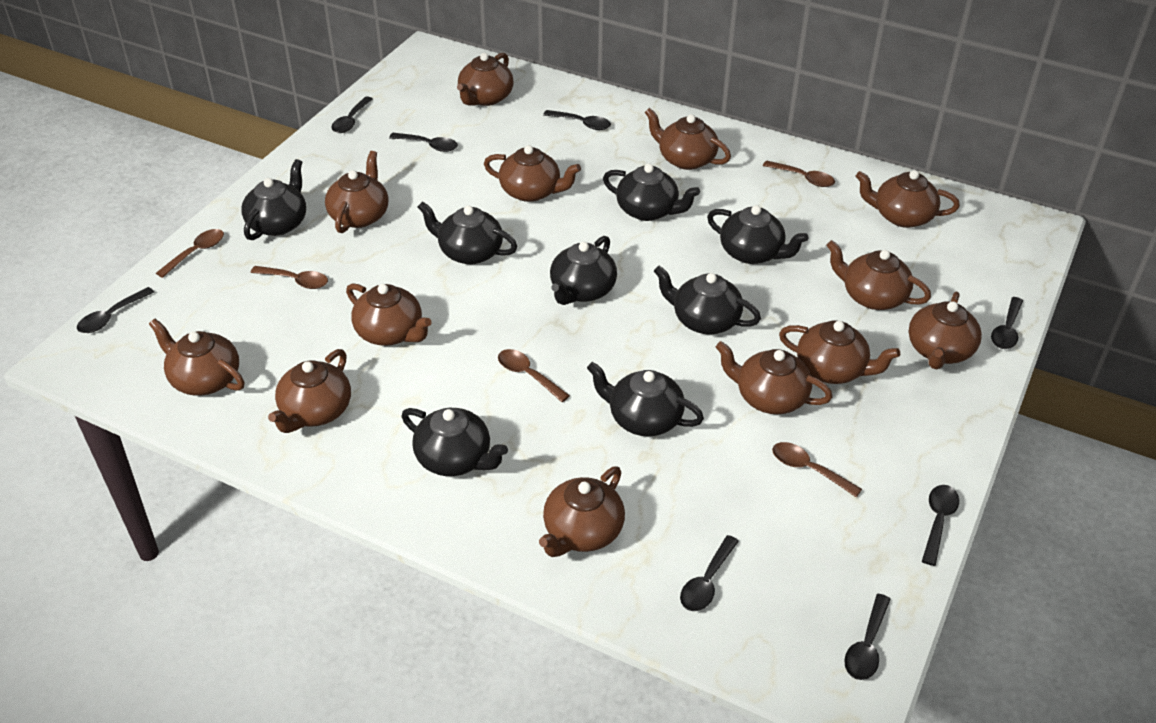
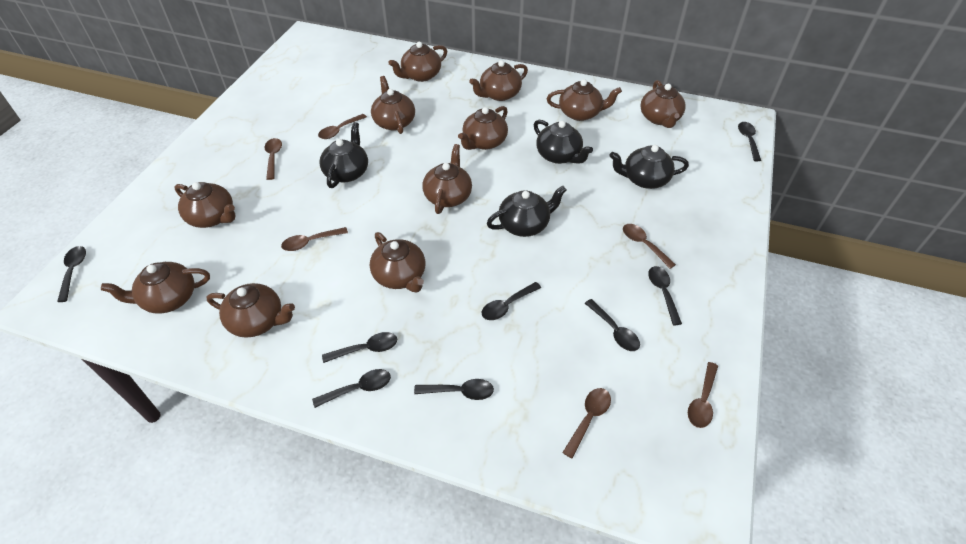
black teapot: 8 -> 4
brown spoon: 5 -> 6
brown teapot: 13 -> 11

